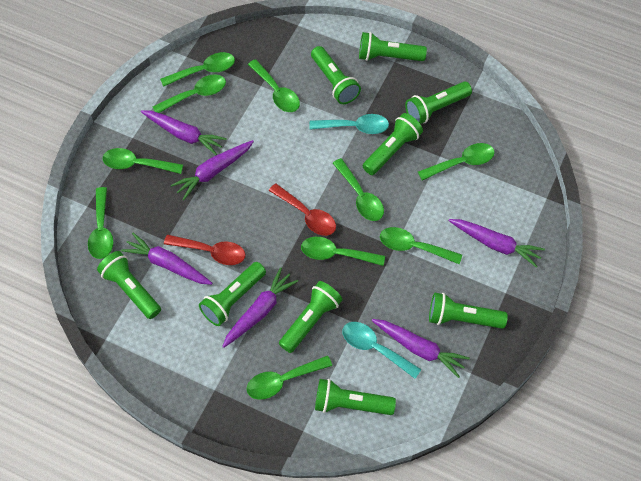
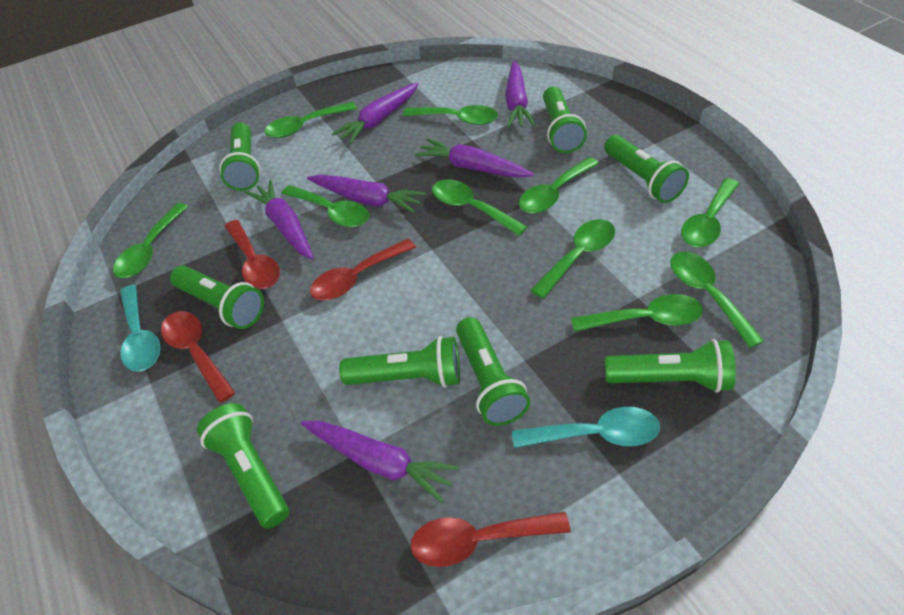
green flashlight: 9 -> 8
red spoon: 2 -> 4

